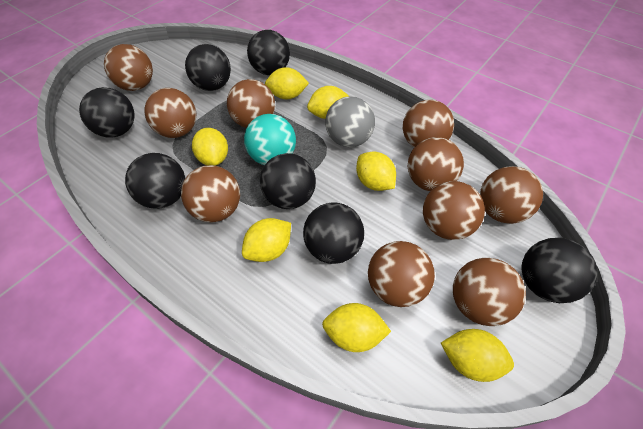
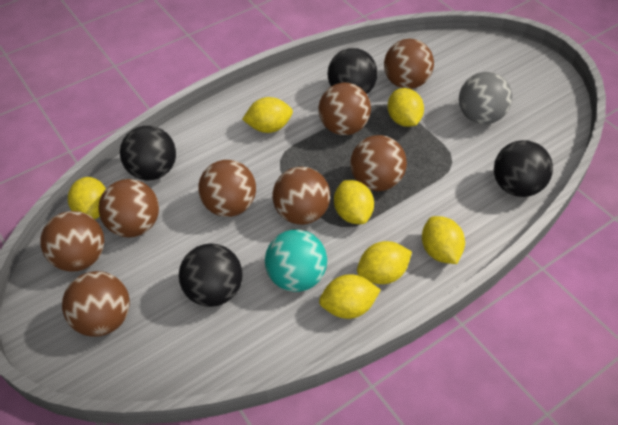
black ball: 7 -> 4
brown ball: 10 -> 8

